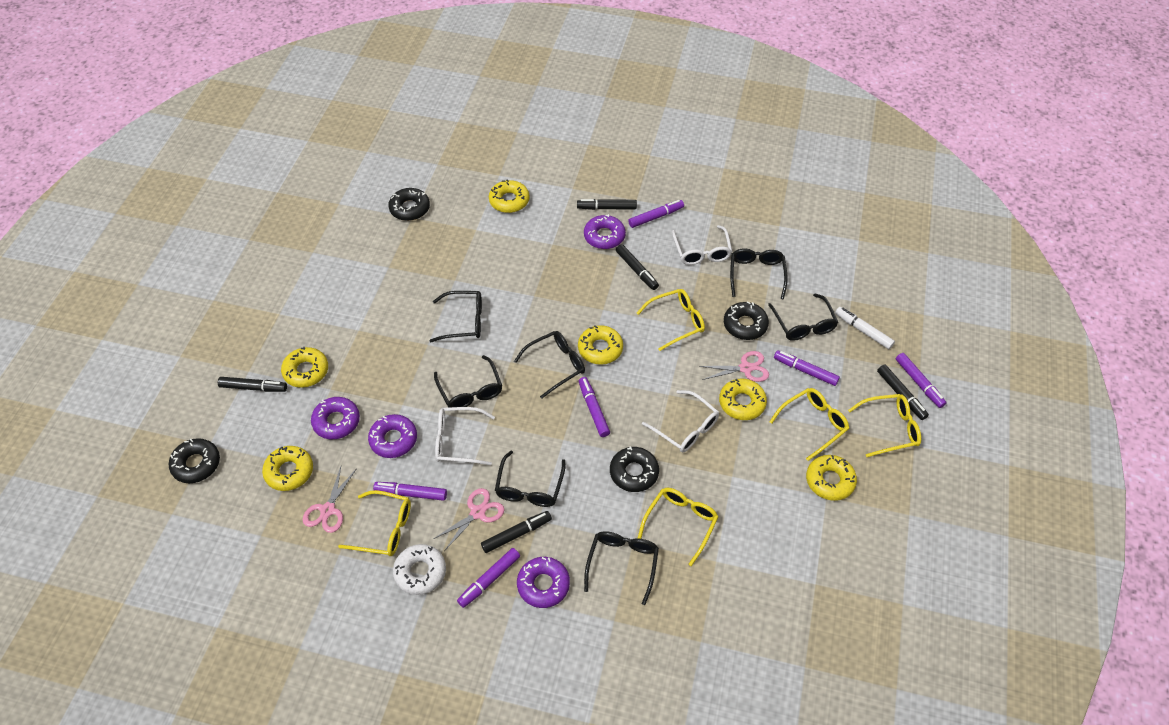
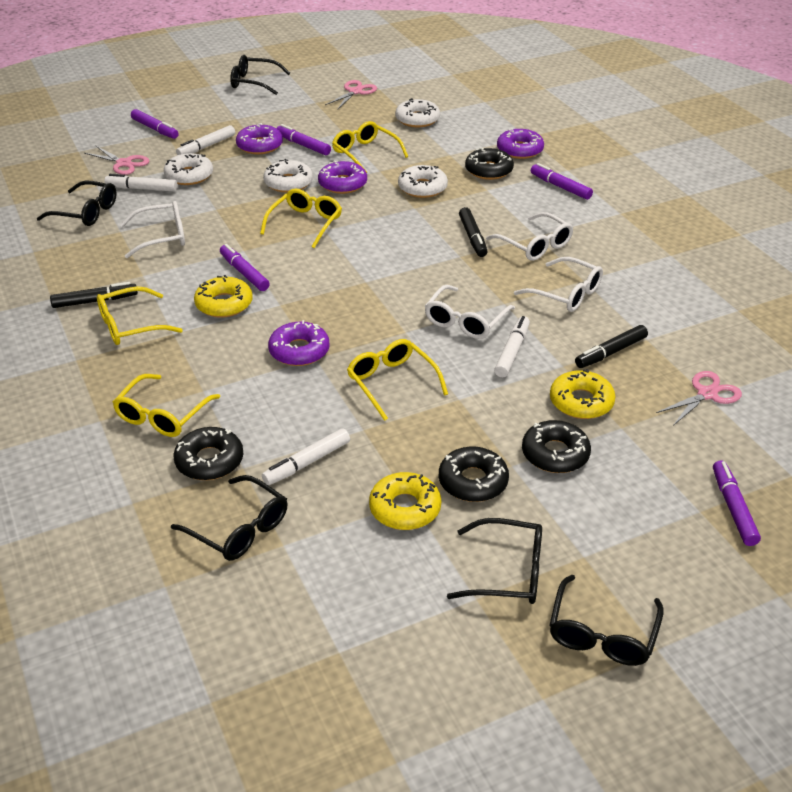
black glasses: 7 -> 5
black marker: 5 -> 3
purple marker: 6 -> 5
white donut: 1 -> 4
white glasses: 3 -> 4
white marker: 1 -> 4
yellow donut: 6 -> 3

